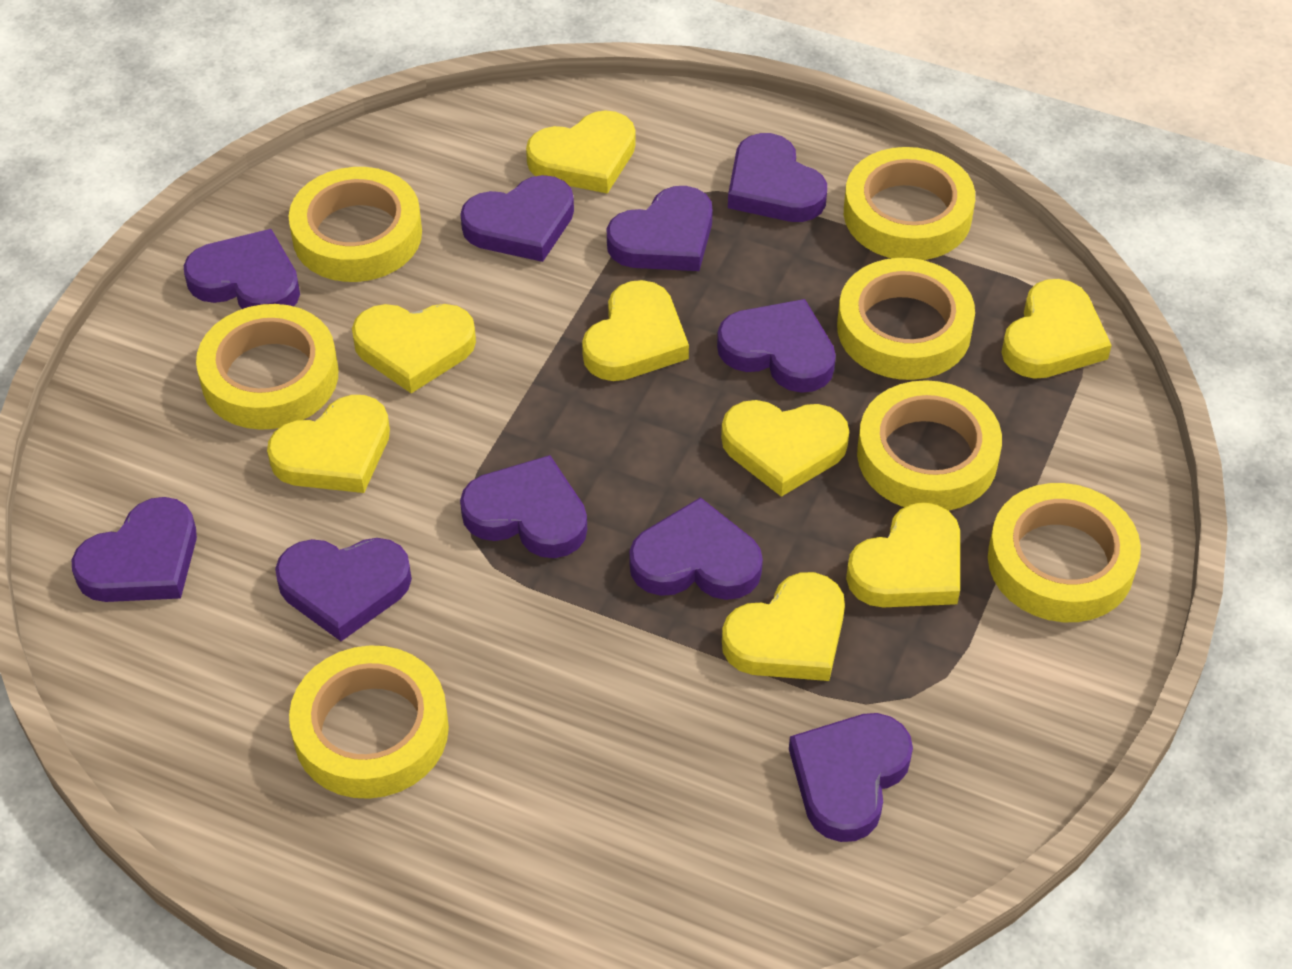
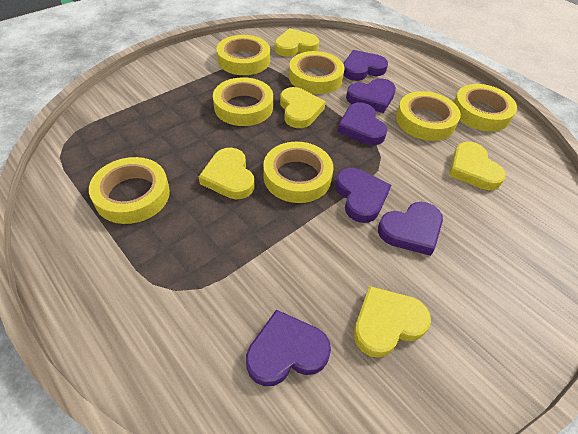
purple heart: 10 -> 6
yellow heart: 8 -> 5

